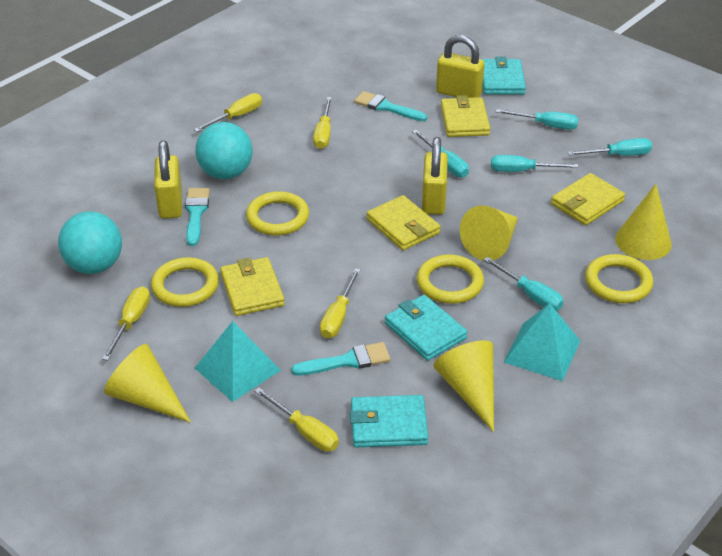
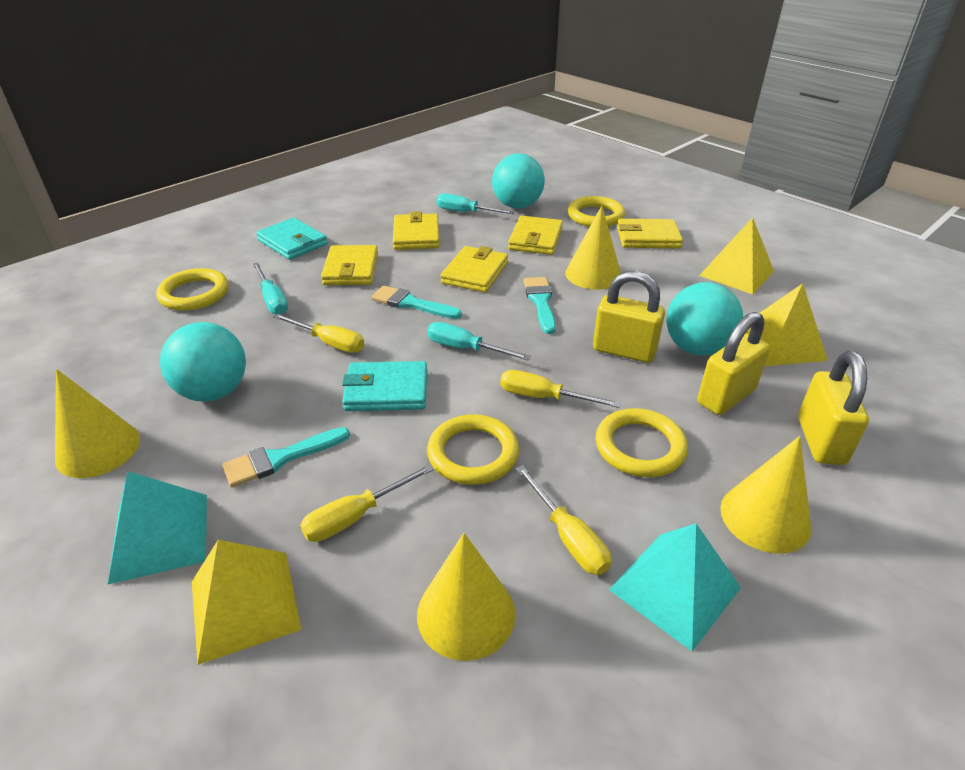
turquoise ball: 2 -> 3
turquoise screwdriver: 5 -> 3
turquoise wallet: 3 -> 2
yellow pyramid: 0 -> 3
yellow screwdriver: 5 -> 4
yellow wallet: 4 -> 5

